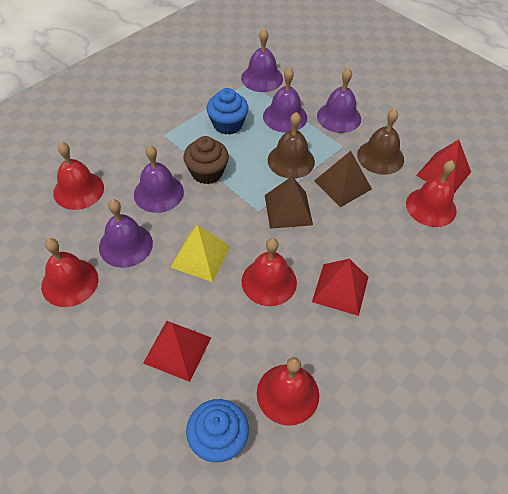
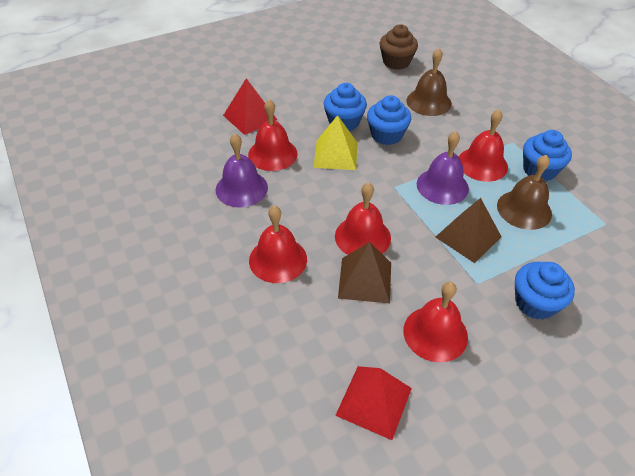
blue cupcake: 2 -> 4
purple bell: 5 -> 2
red pyramid: 3 -> 2

